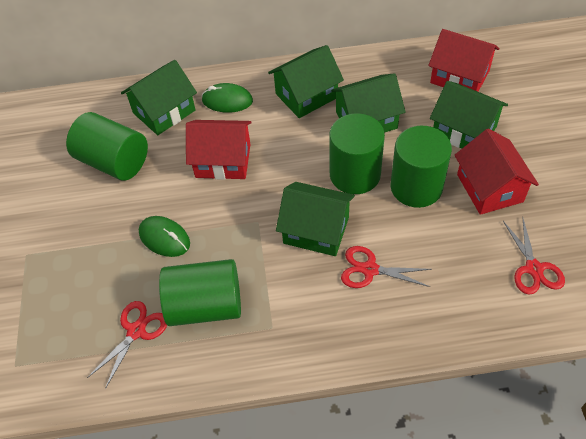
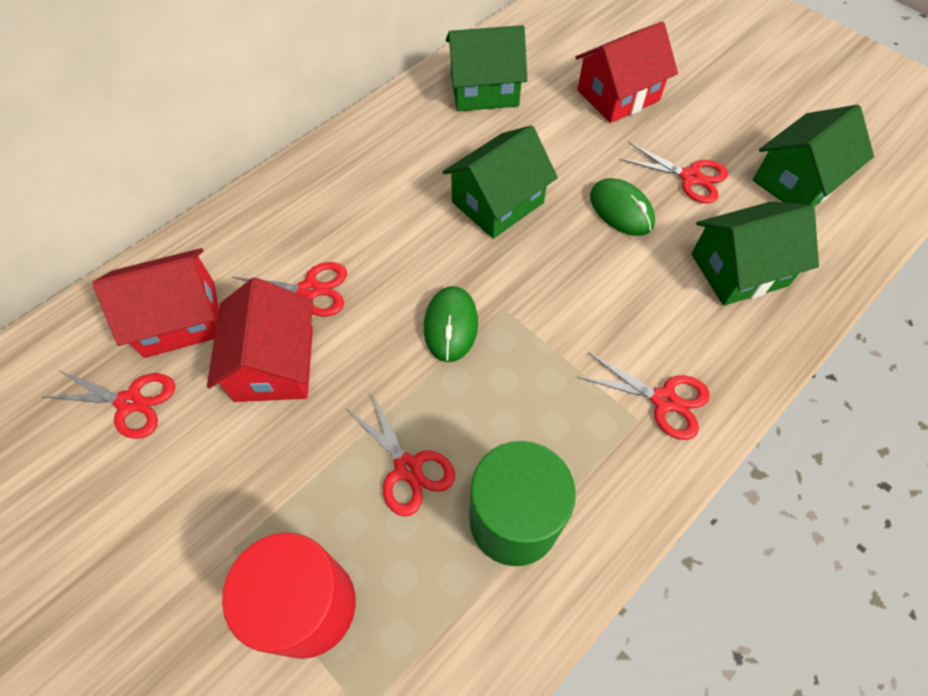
green cylinder: 4 -> 1
green house: 5 -> 4
red cylinder: 0 -> 1
red scissors: 3 -> 5

